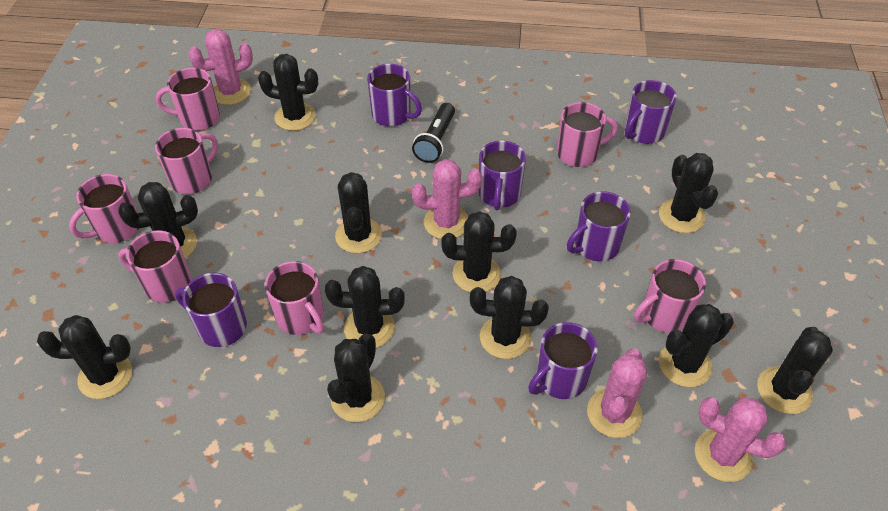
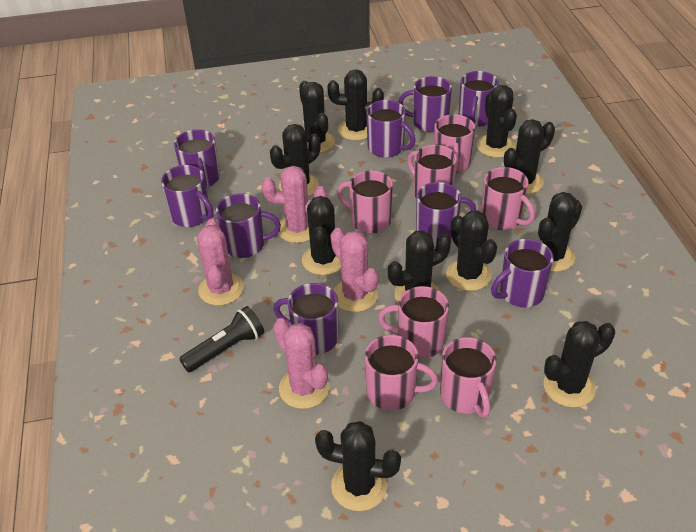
purple mug: 6 -> 9

